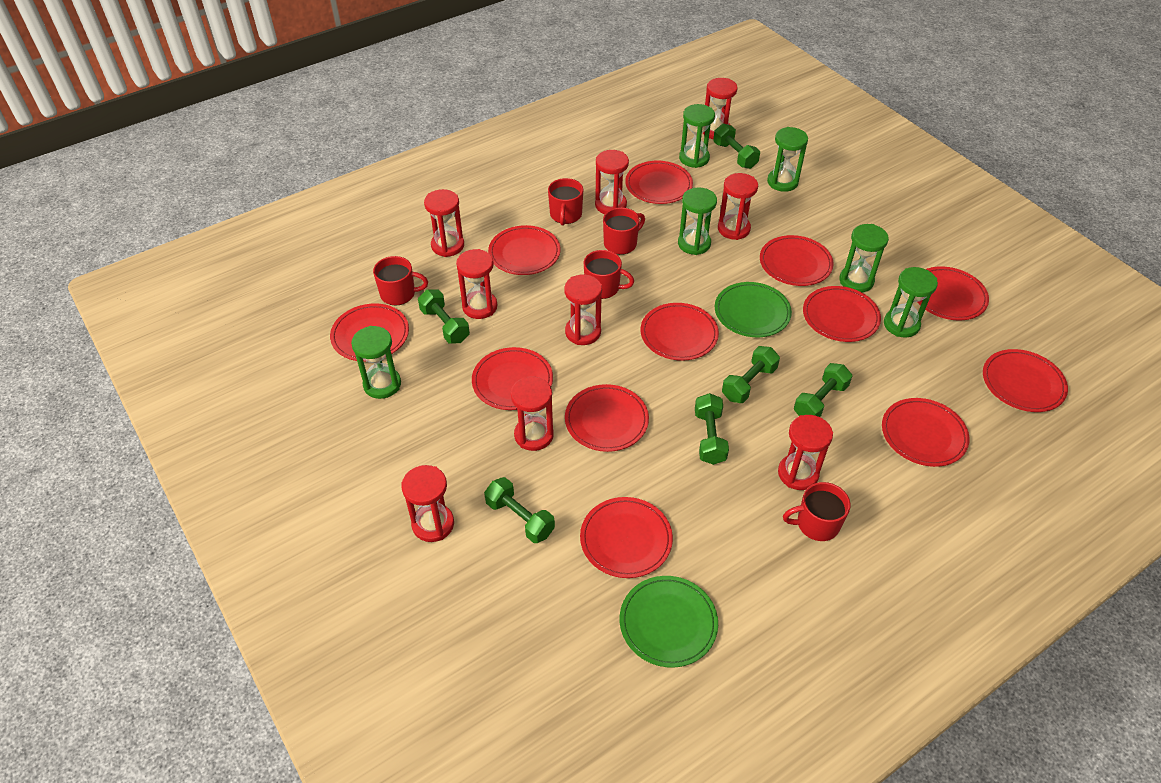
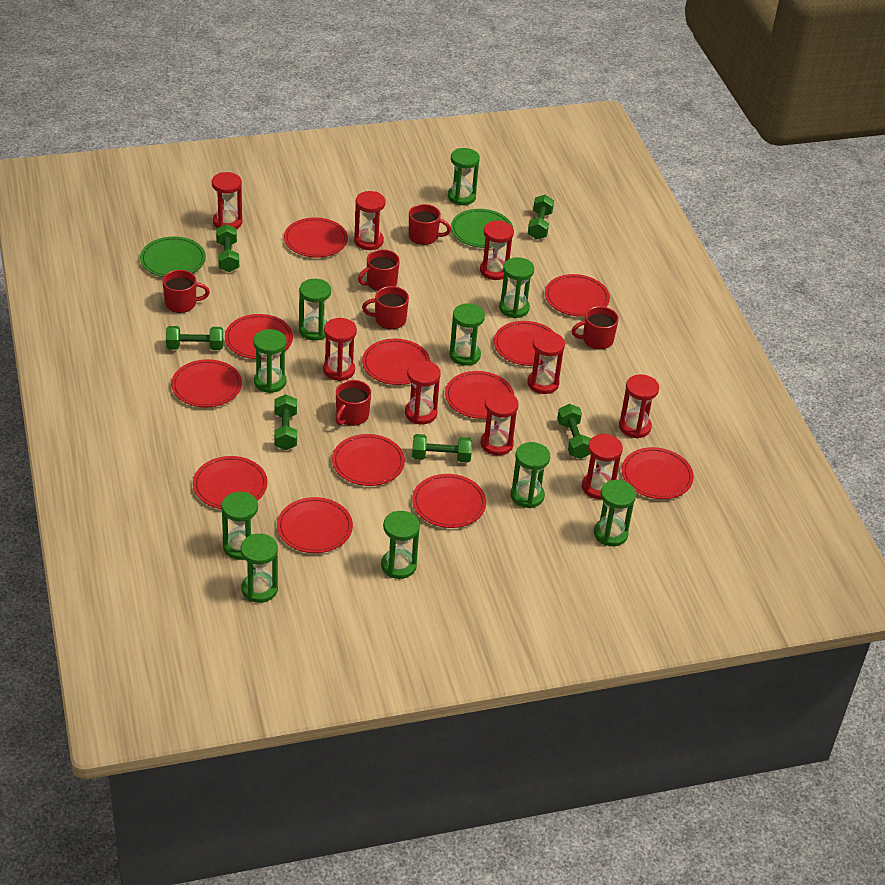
green hourglass: 6 -> 10
red mug: 5 -> 6

